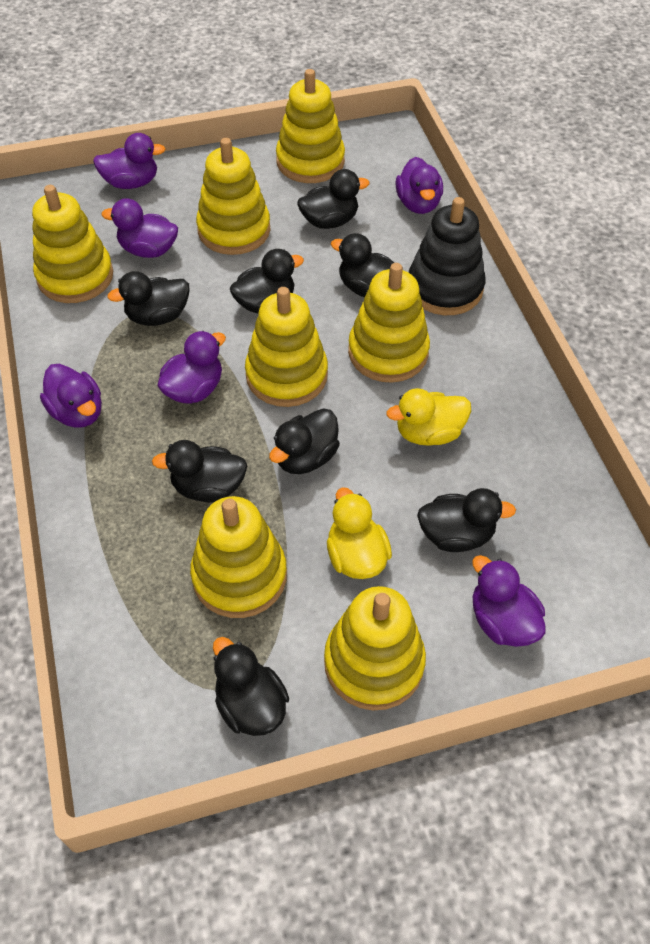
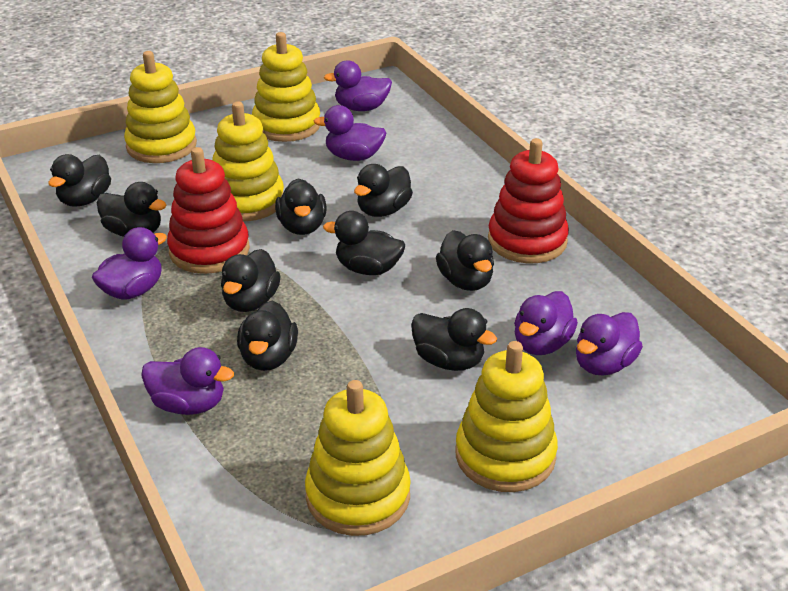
black duck: 8 -> 9
black stacking toy: 1 -> 0
red stacking toy: 0 -> 2
yellow duck: 2 -> 0
yellow stacking toy: 7 -> 5

